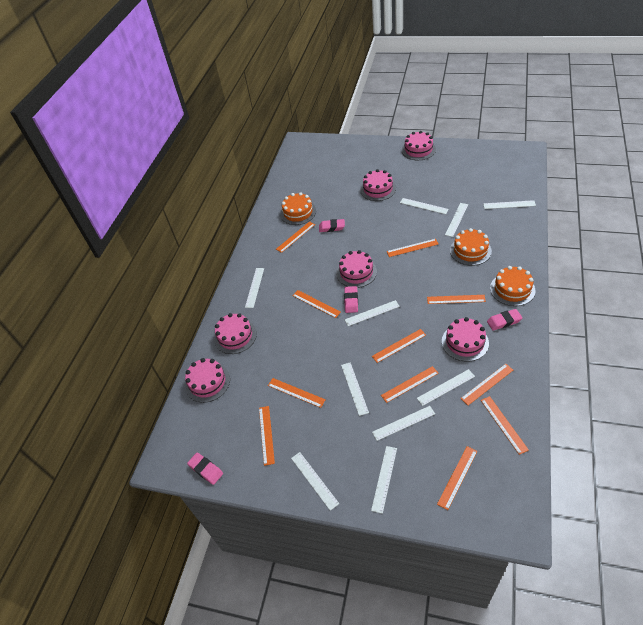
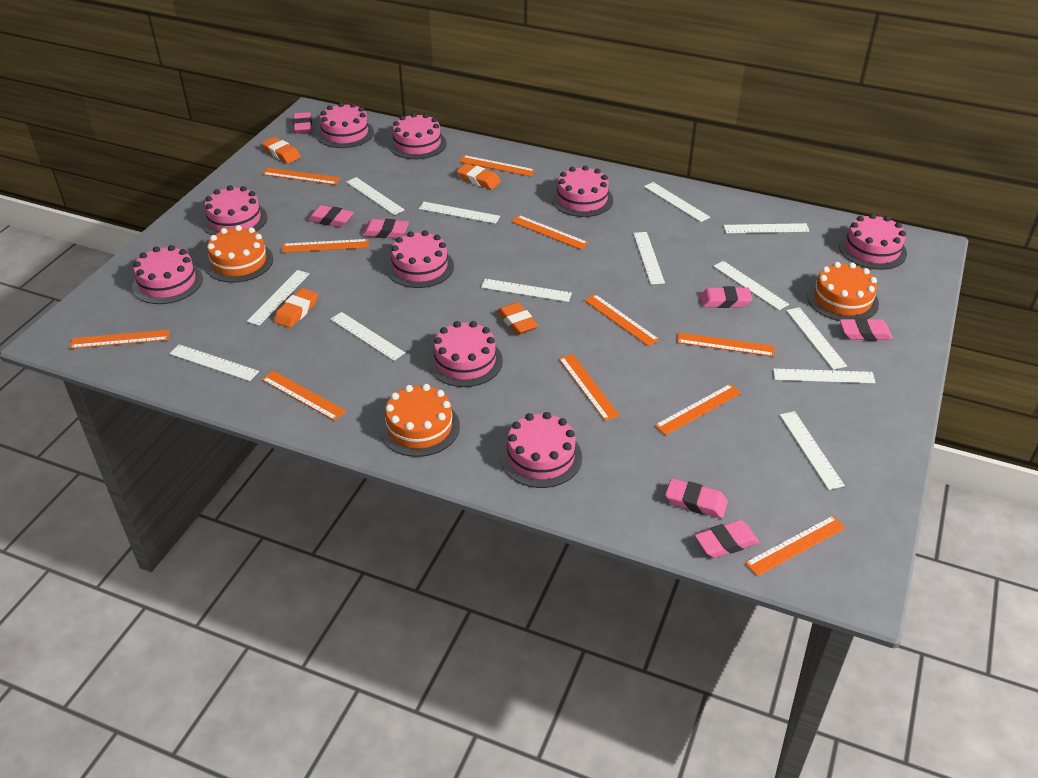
orange eraser: 0 -> 4
pink cake: 6 -> 9
pink eraser: 4 -> 7
white ruler: 10 -> 13

